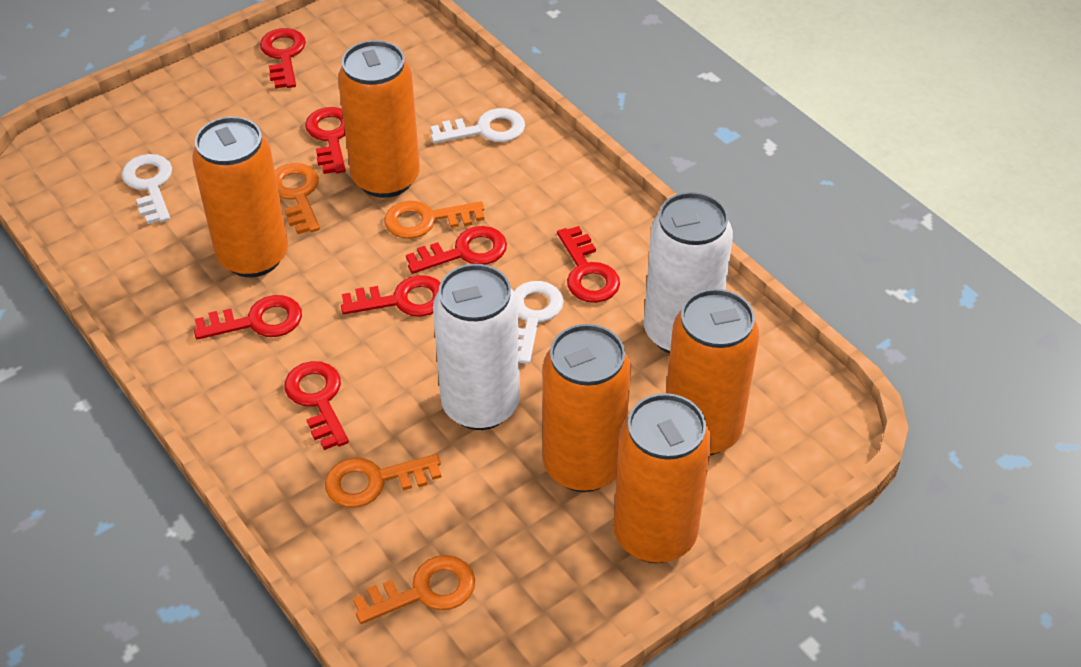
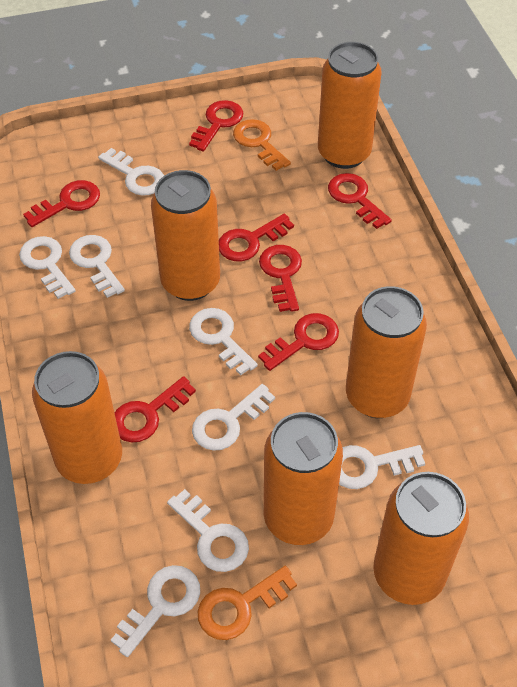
orange can: 5 -> 6
orange key: 4 -> 2
white can: 2 -> 0
white key: 3 -> 8

